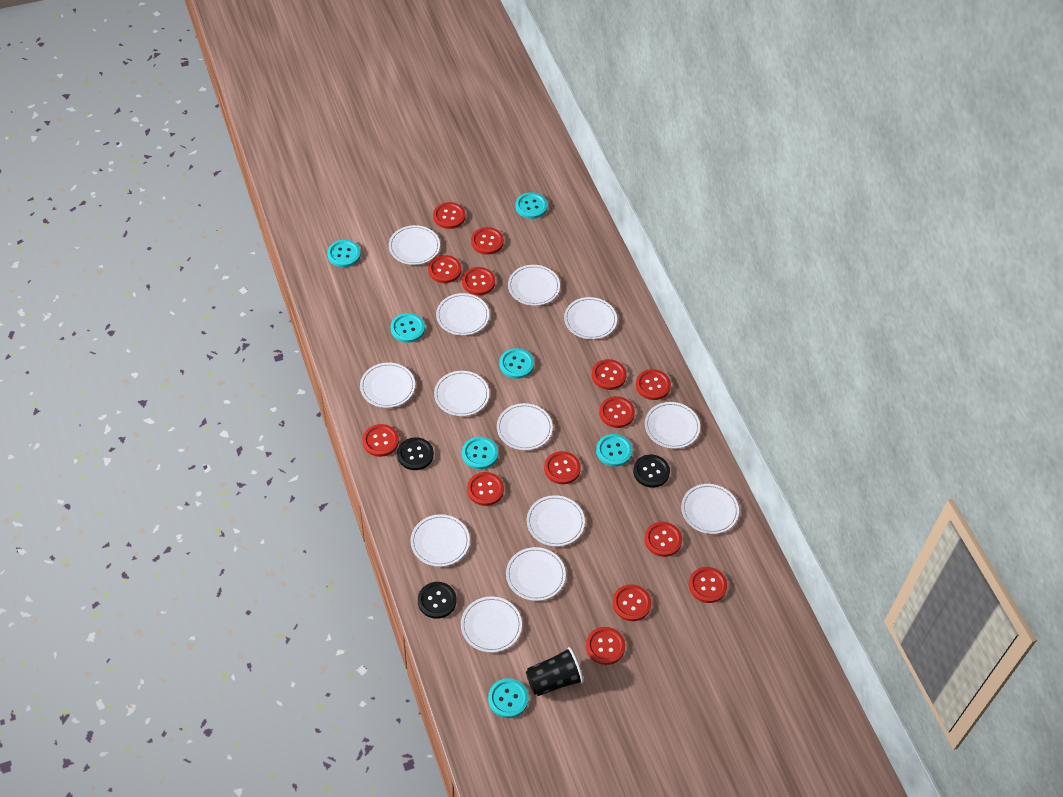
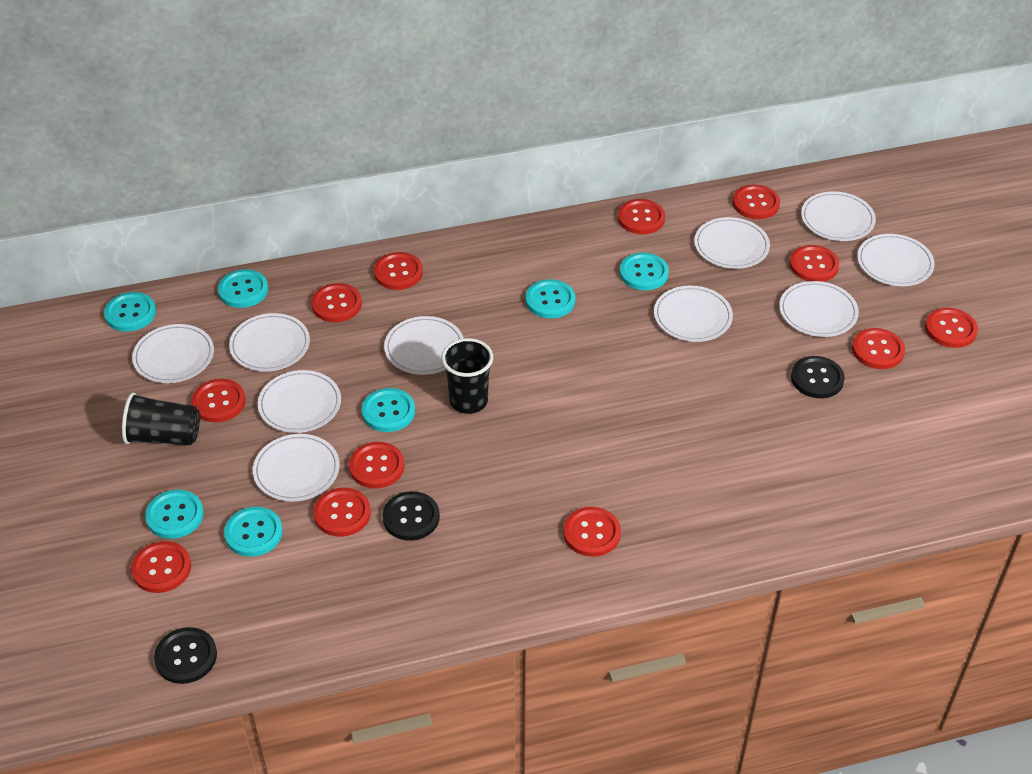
black cup: 1 -> 2
red button: 14 -> 12
white plate: 13 -> 10

